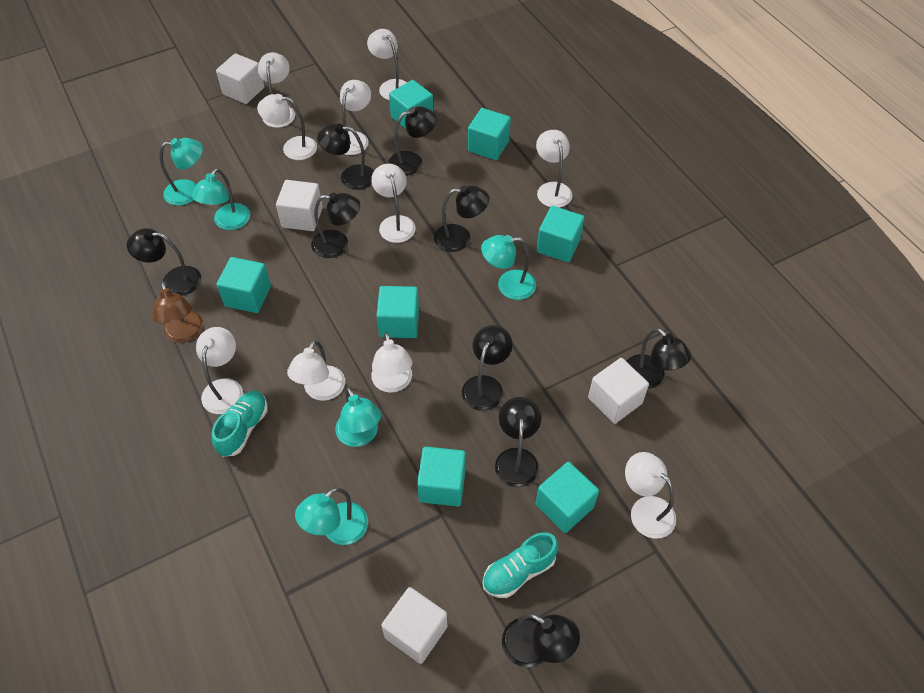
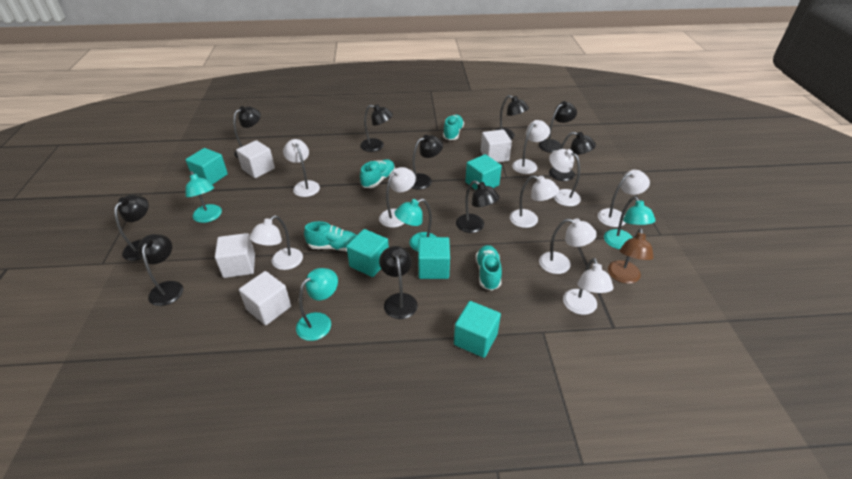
black lamp: 9 -> 10
turquoise cube: 7 -> 5
turquoise lamp: 5 -> 4
turquoise shoe: 2 -> 4
white lamp: 10 -> 9

